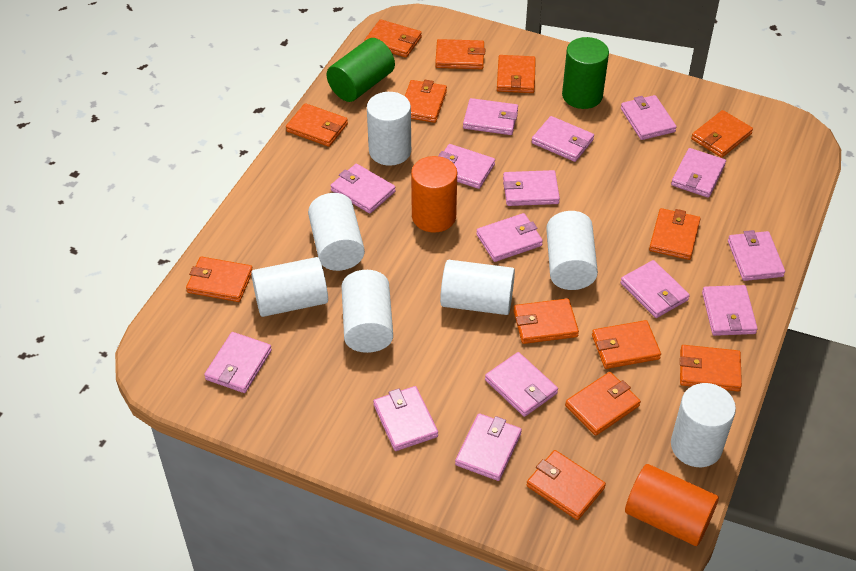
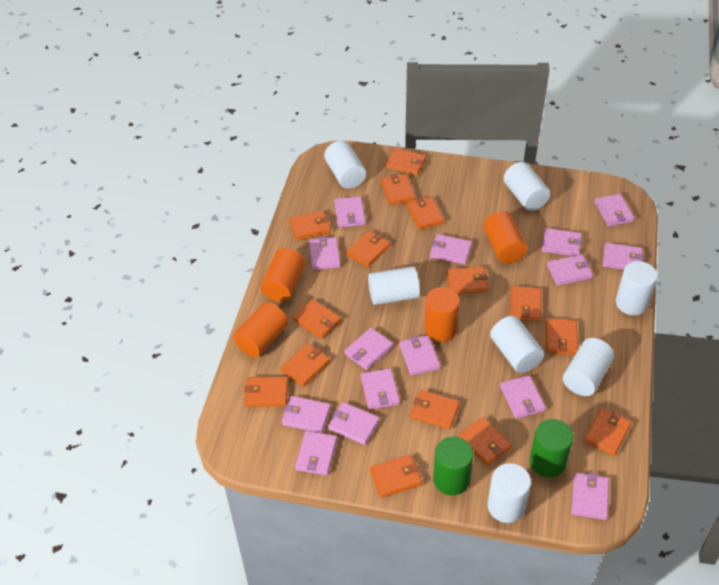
orange cylinder: 2 -> 4
orange wallet: 13 -> 15

